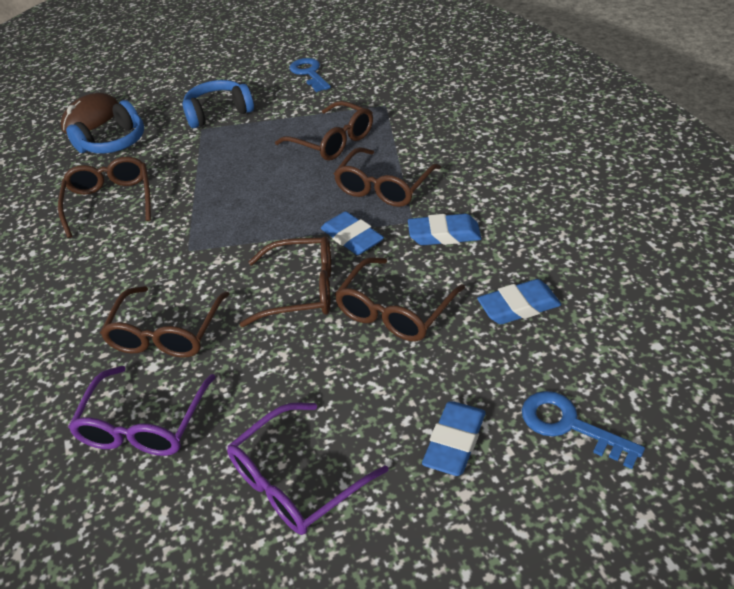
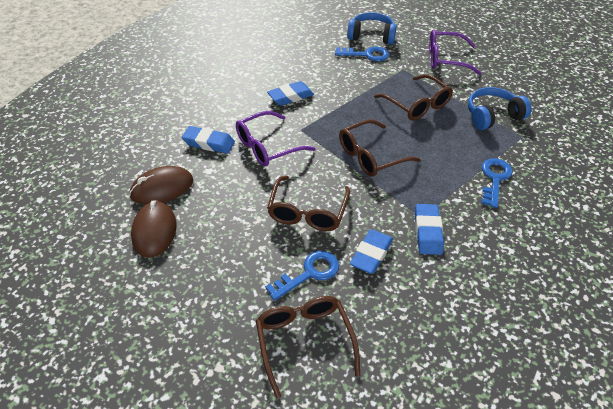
blue key: 2 -> 3
brown glasses: 6 -> 4
brown mouse: 1 -> 2

